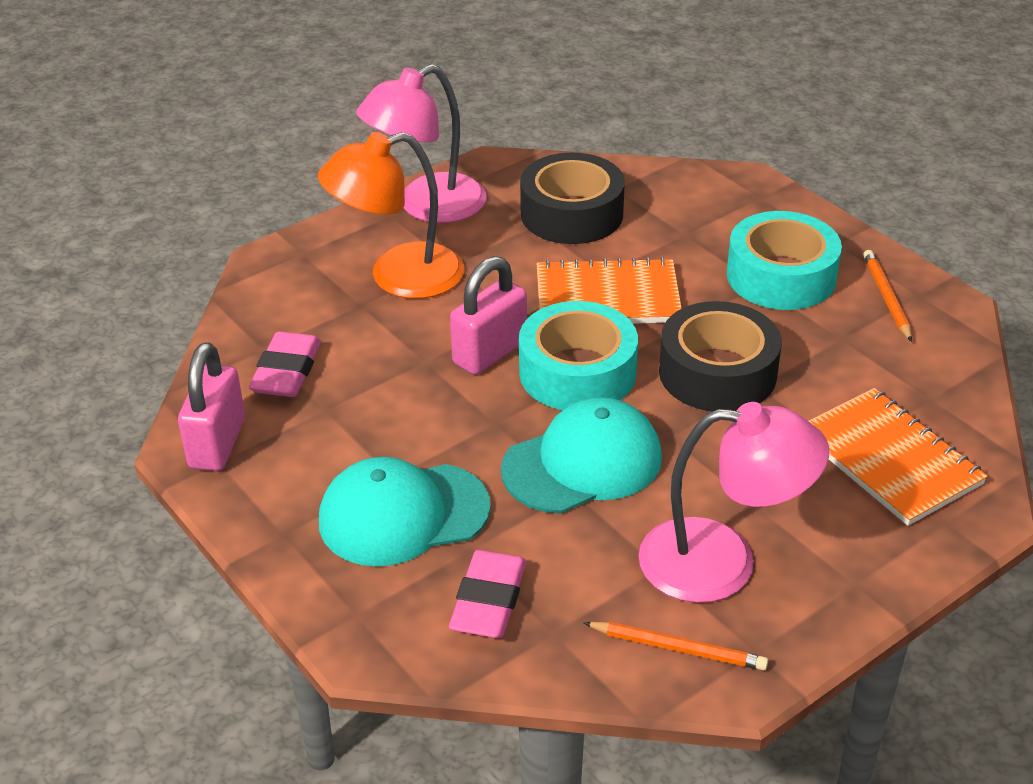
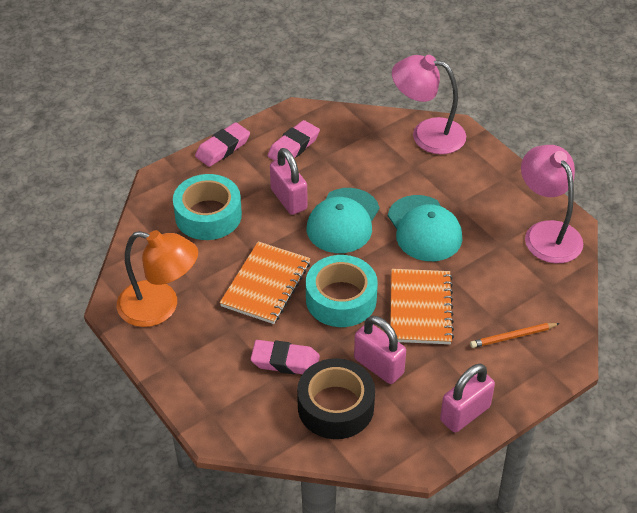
black tape: 2 -> 1
orange pencil: 2 -> 1
pink eraser: 2 -> 3
pink padlock: 2 -> 3

